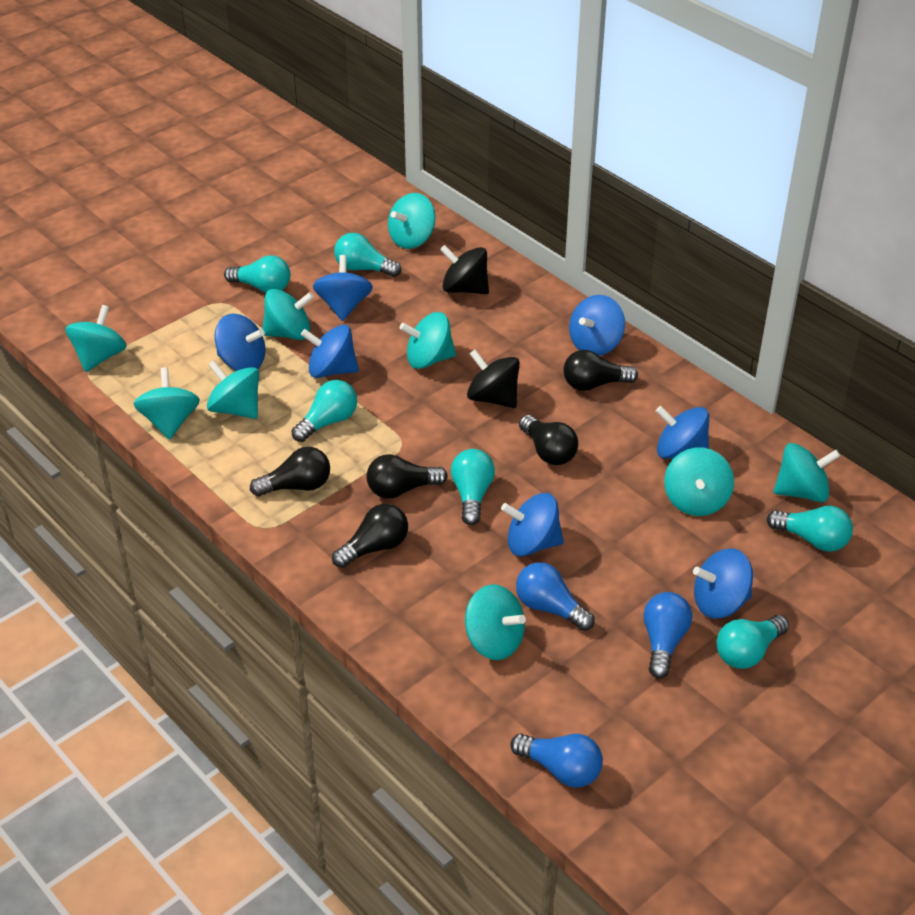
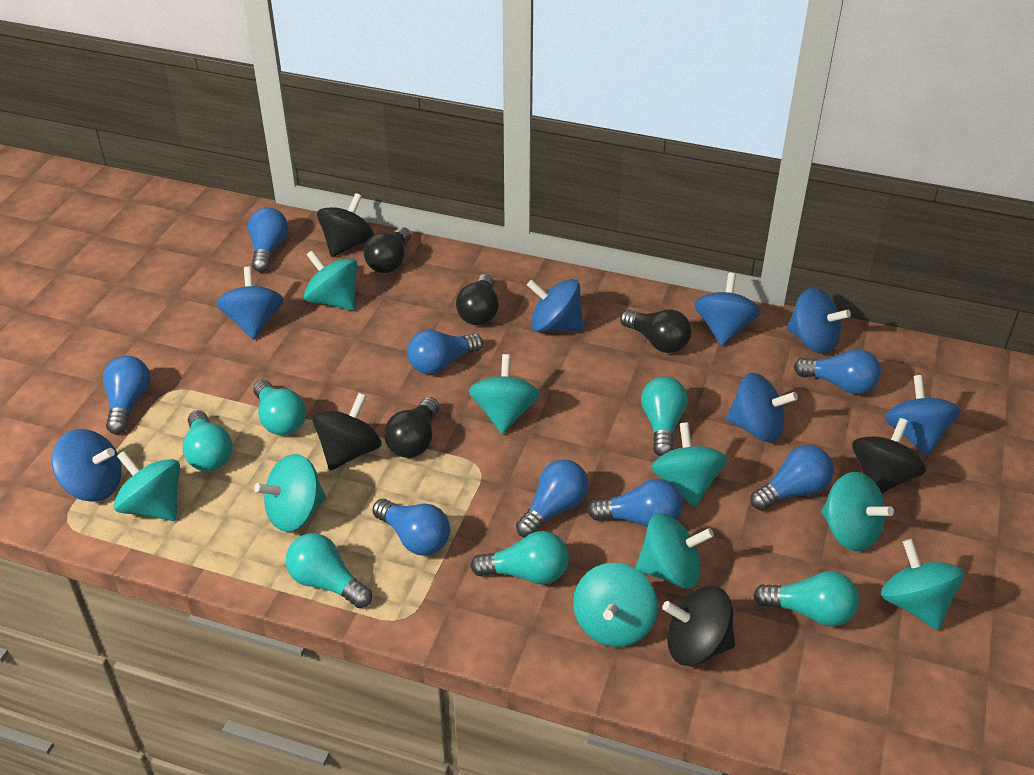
black light bulb: 5 -> 4
black spinning top: 2 -> 4
blue light bulb: 3 -> 8

